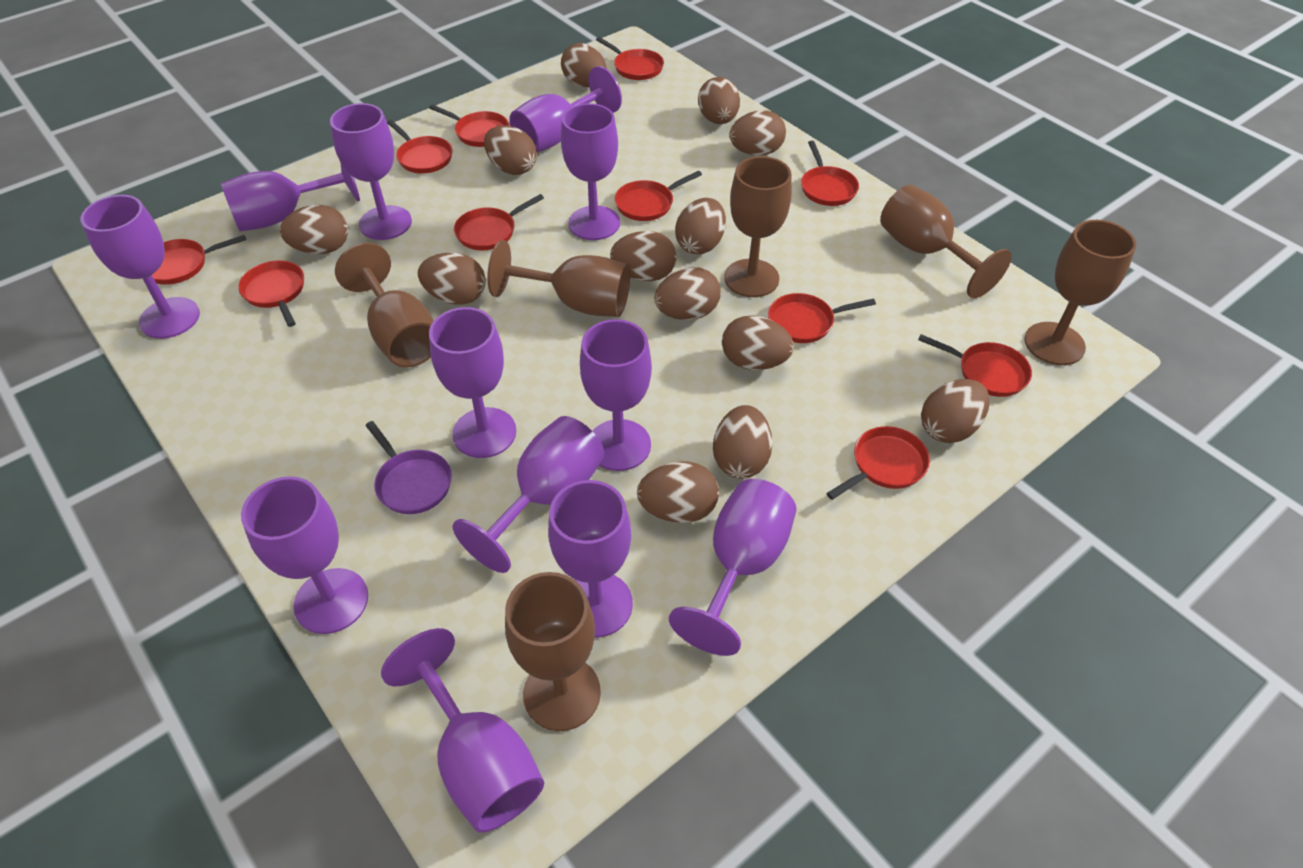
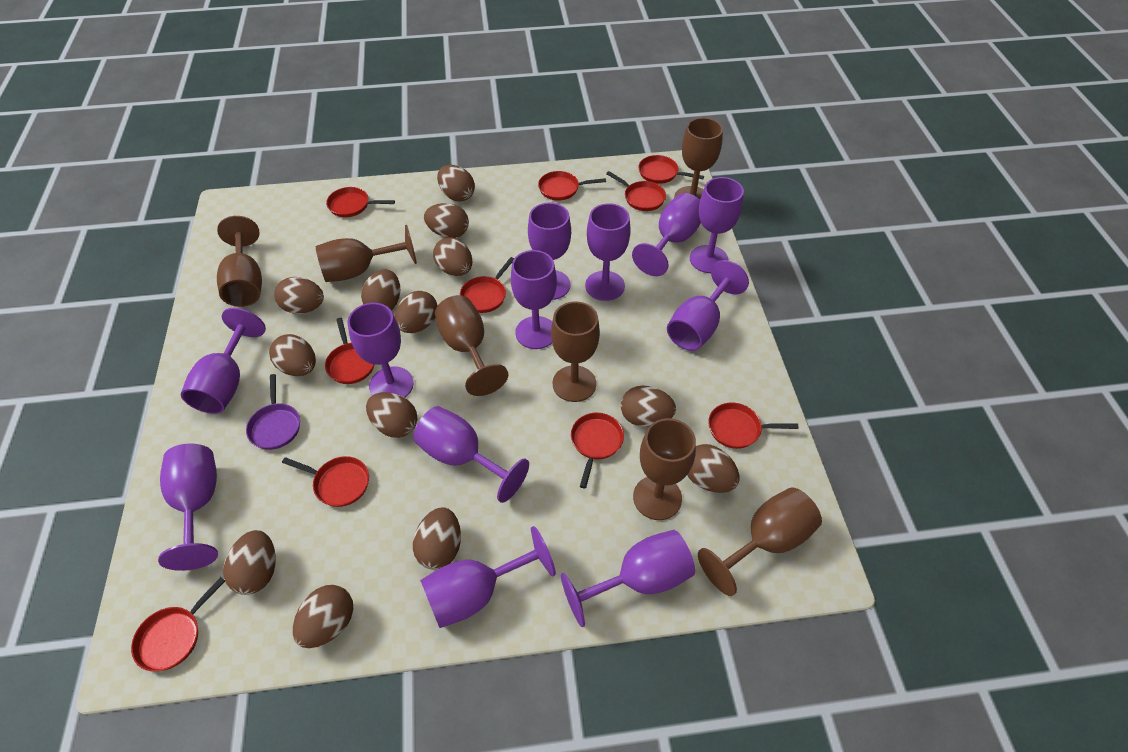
brown goblet: 6 -> 7
red pan: 11 -> 10

